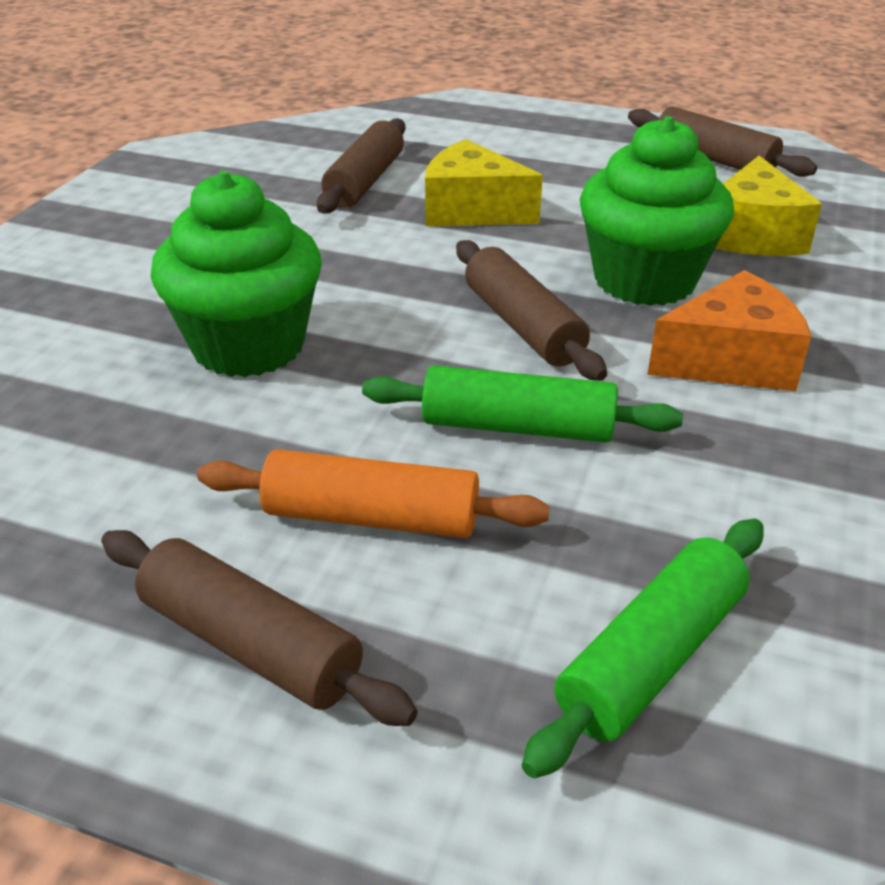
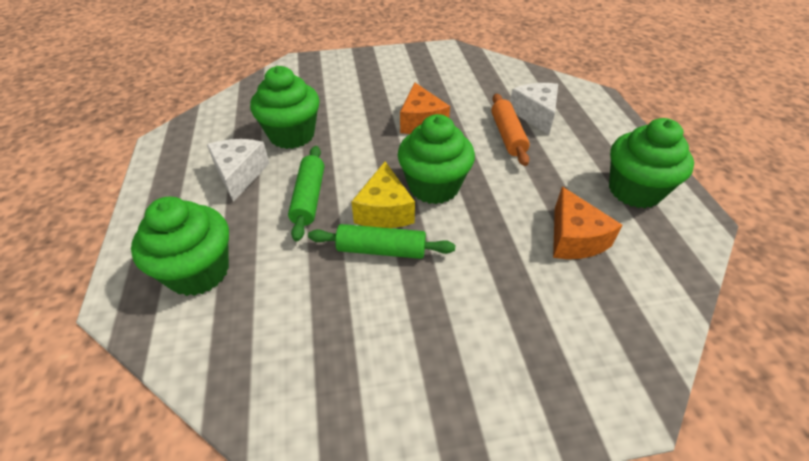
brown rolling pin: 4 -> 0
green cupcake: 2 -> 4
orange cheese: 1 -> 2
white cheese: 0 -> 2
yellow cheese: 2 -> 1

